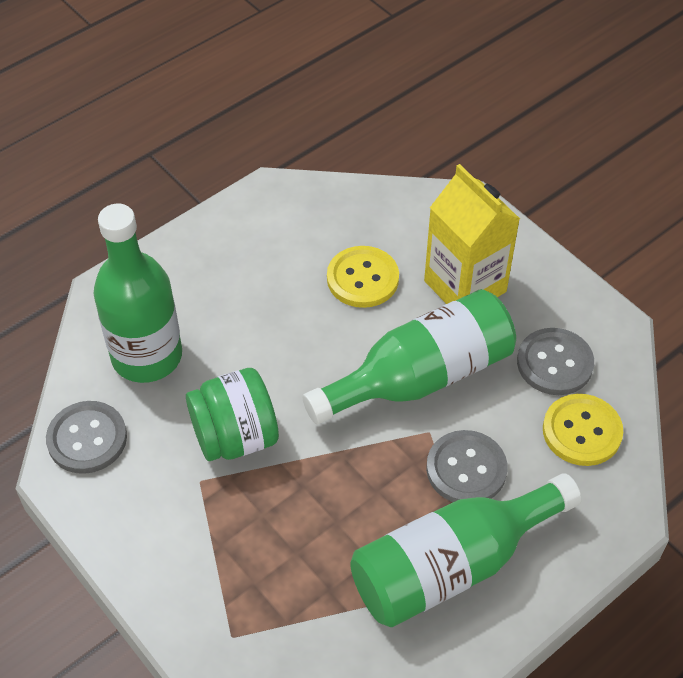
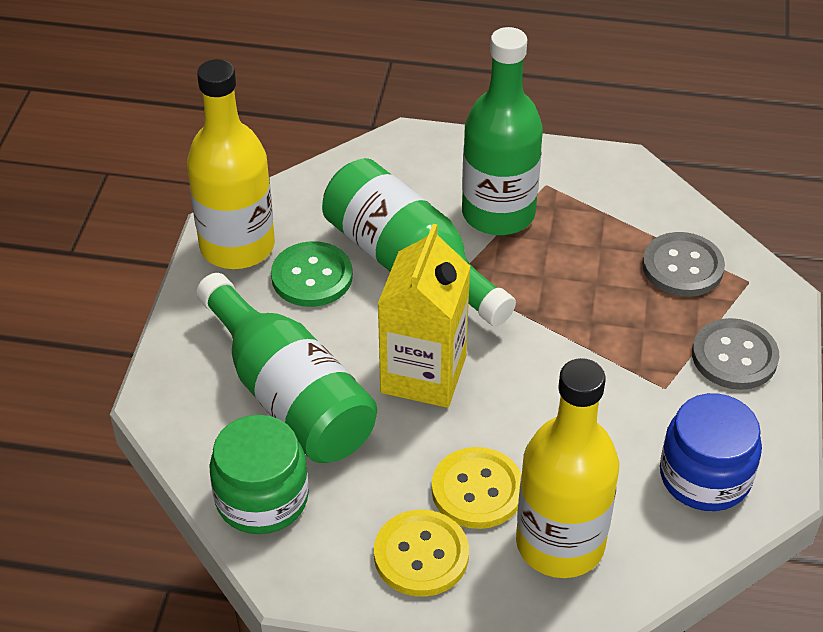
blue jar: 0 -> 1
green button: 0 -> 1
grey button: 3 -> 2
yellow bottle: 0 -> 2

